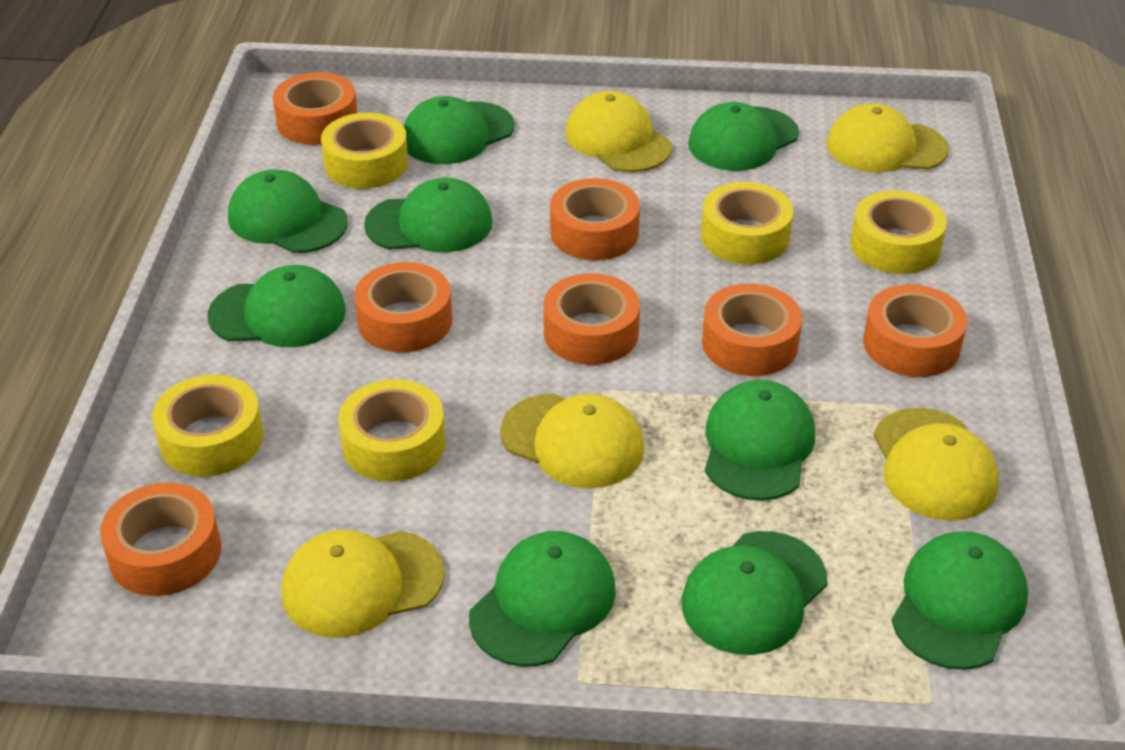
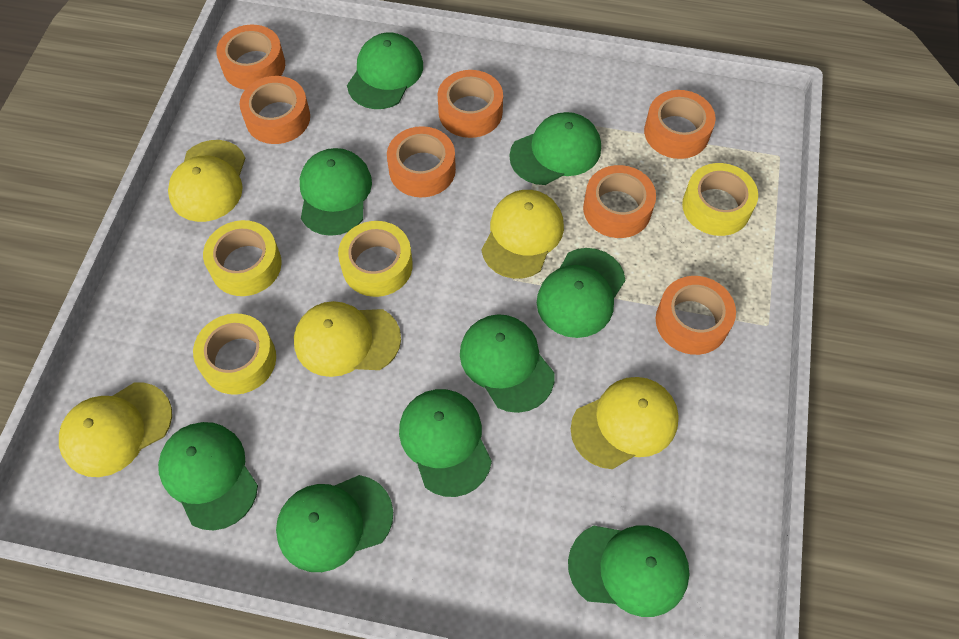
yellow tape: 5 -> 4

